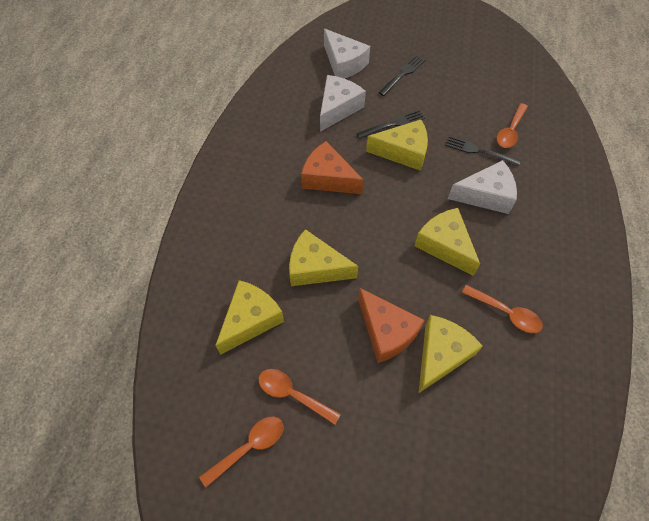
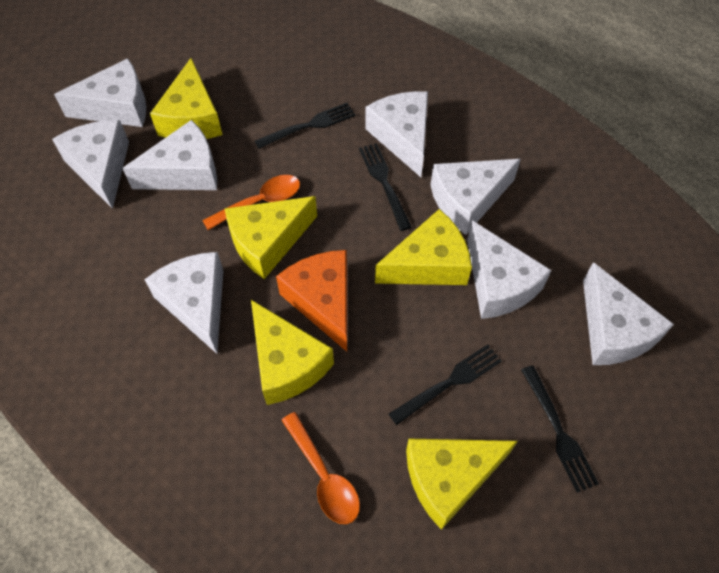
black fork: 3 -> 4
orange cheese: 2 -> 1
orange spoon: 4 -> 2
white cheese: 3 -> 8

